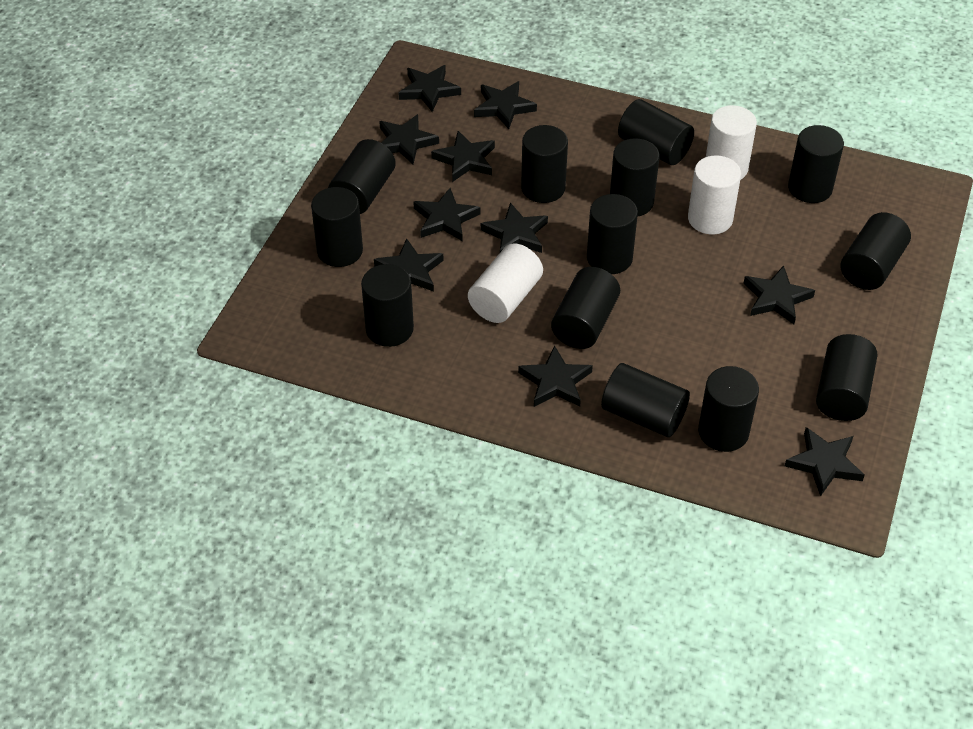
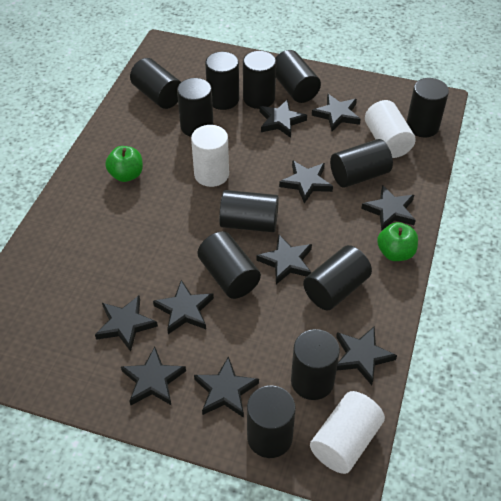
black cylinder: 13 -> 12
green apple: 0 -> 2

